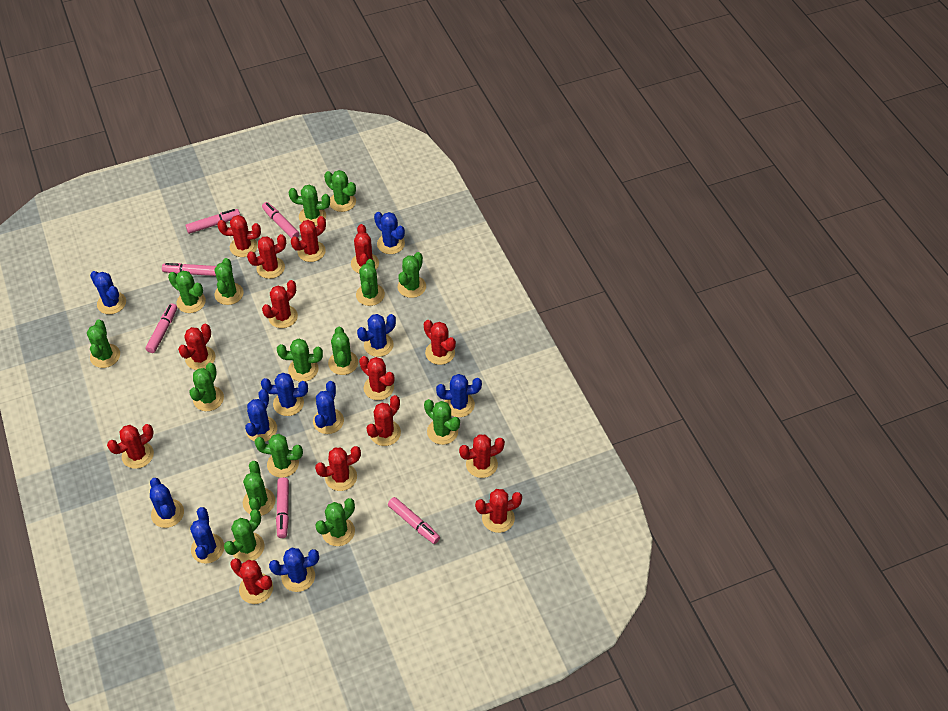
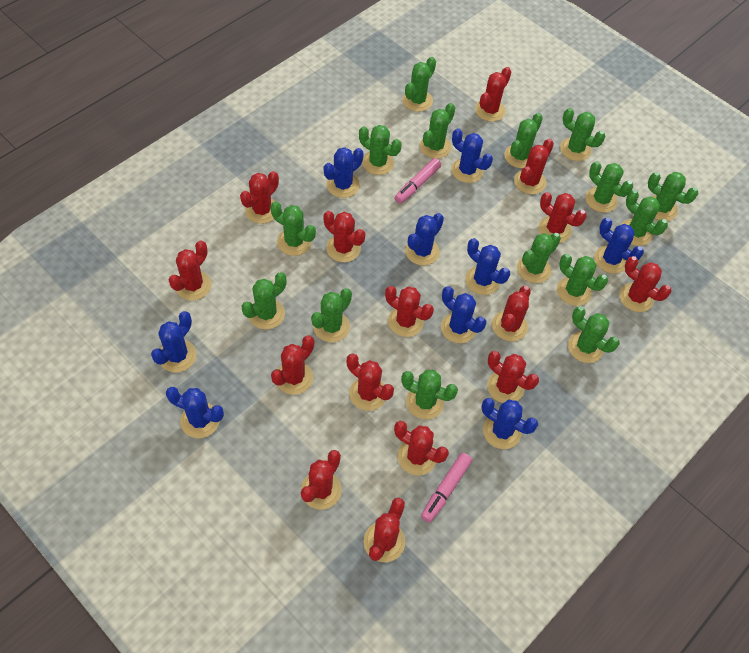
blue cactus: 10 -> 9
pink marker: 6 -> 2
red cactus: 14 -> 15

